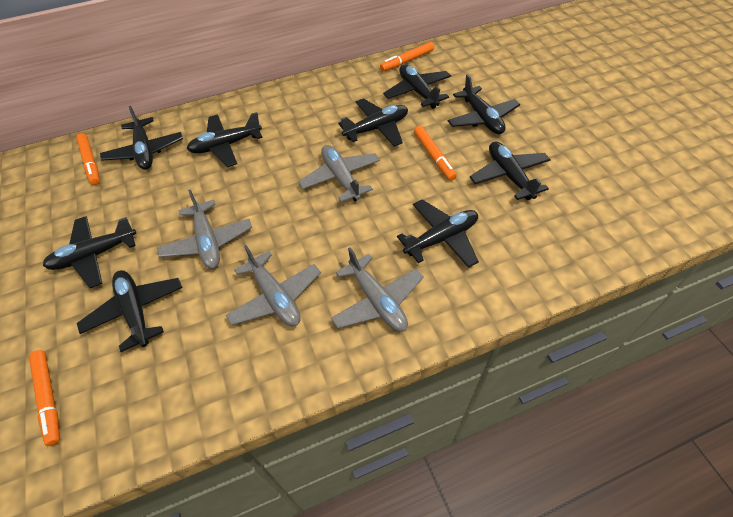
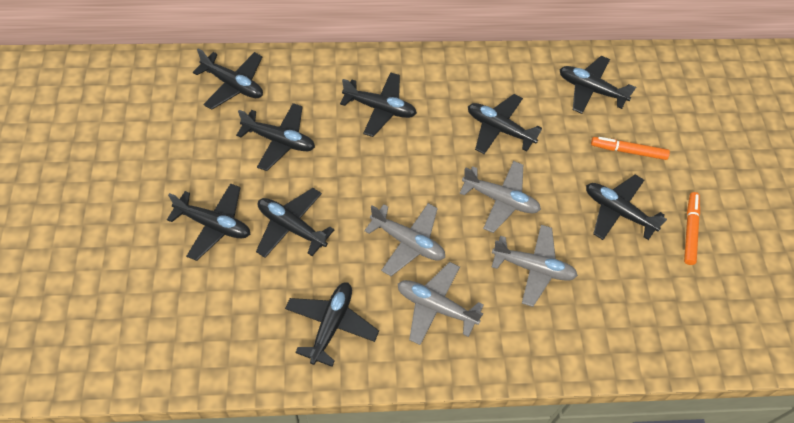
orange marker: 4 -> 2

